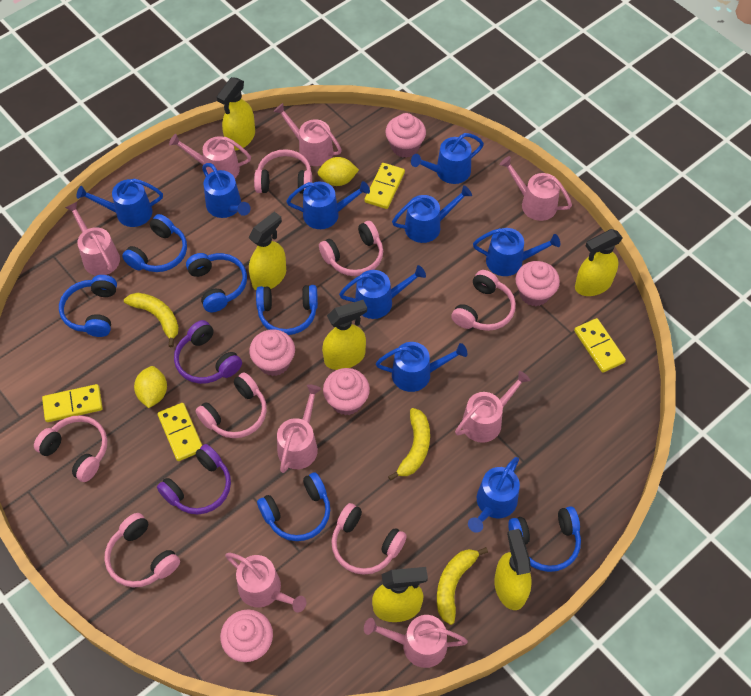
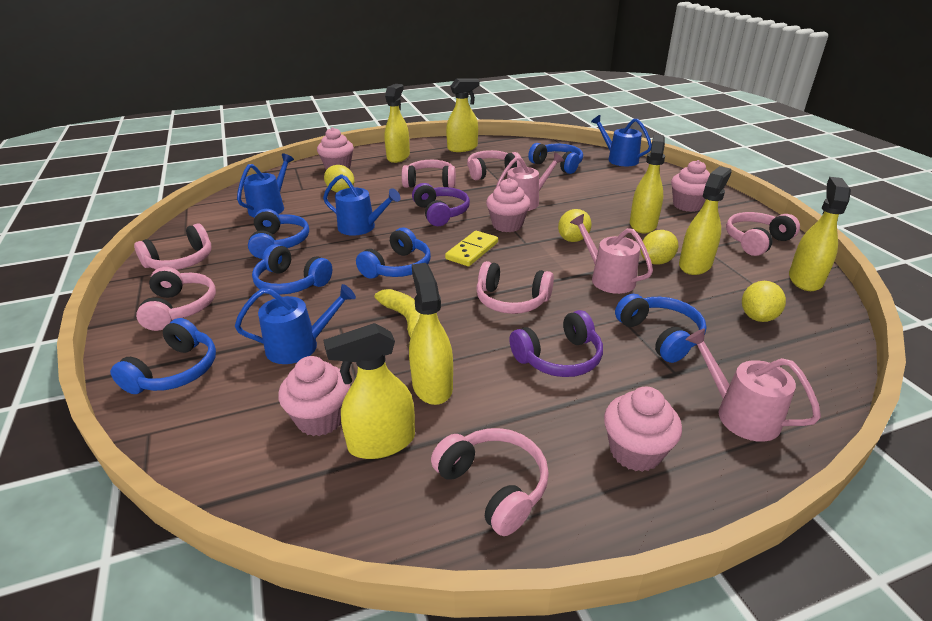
blue watering can: 9 -> 4
pink watering can: 8 -> 3
yellow banana: 3 -> 1
yellow domino: 4 -> 1
yellow lemon: 2 -> 4
yellow spray bottle: 6 -> 7

